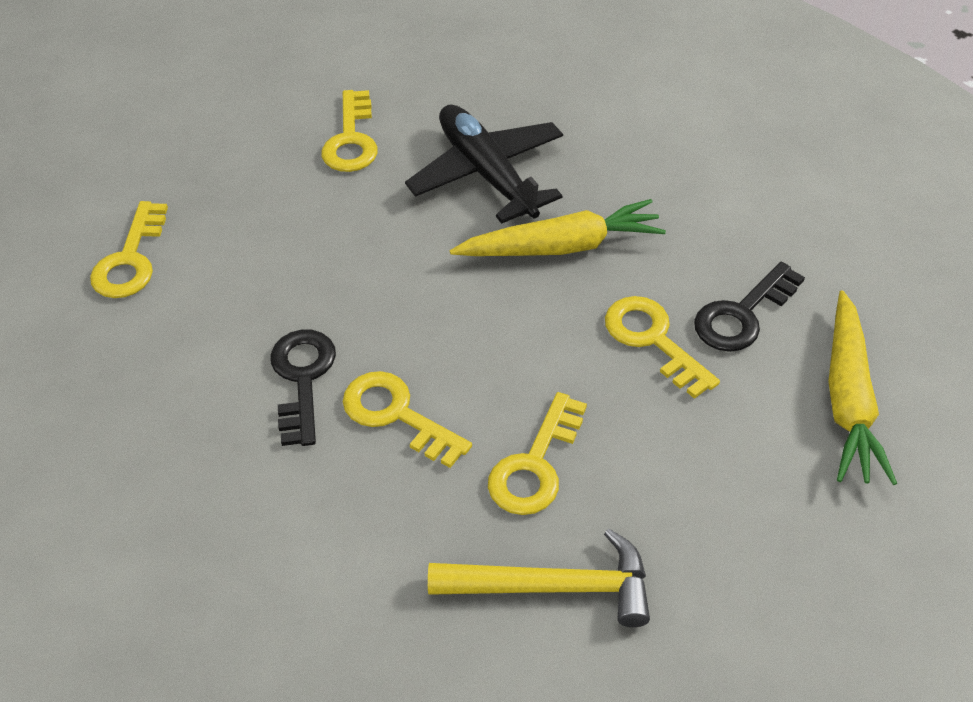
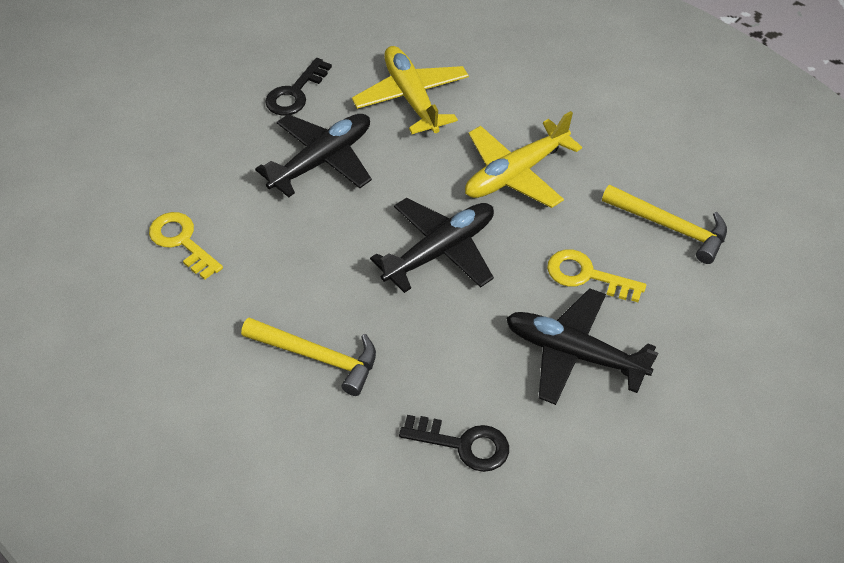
black plane: 1 -> 3
yellow carrot: 2 -> 0
yellow hammer: 1 -> 2
yellow key: 5 -> 2
yellow plane: 0 -> 2

